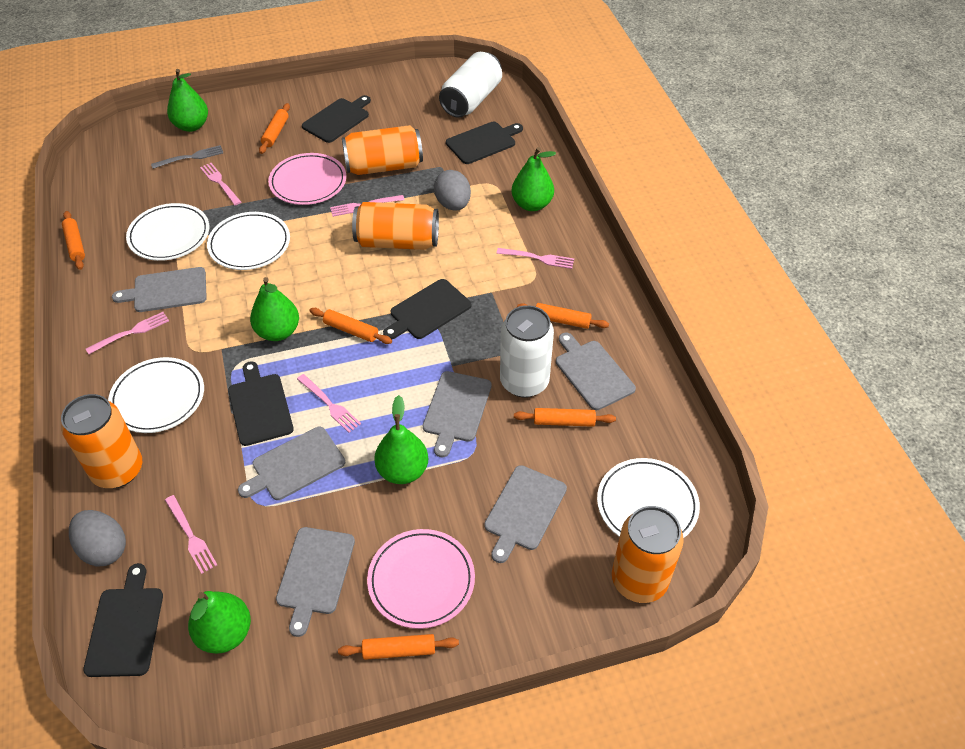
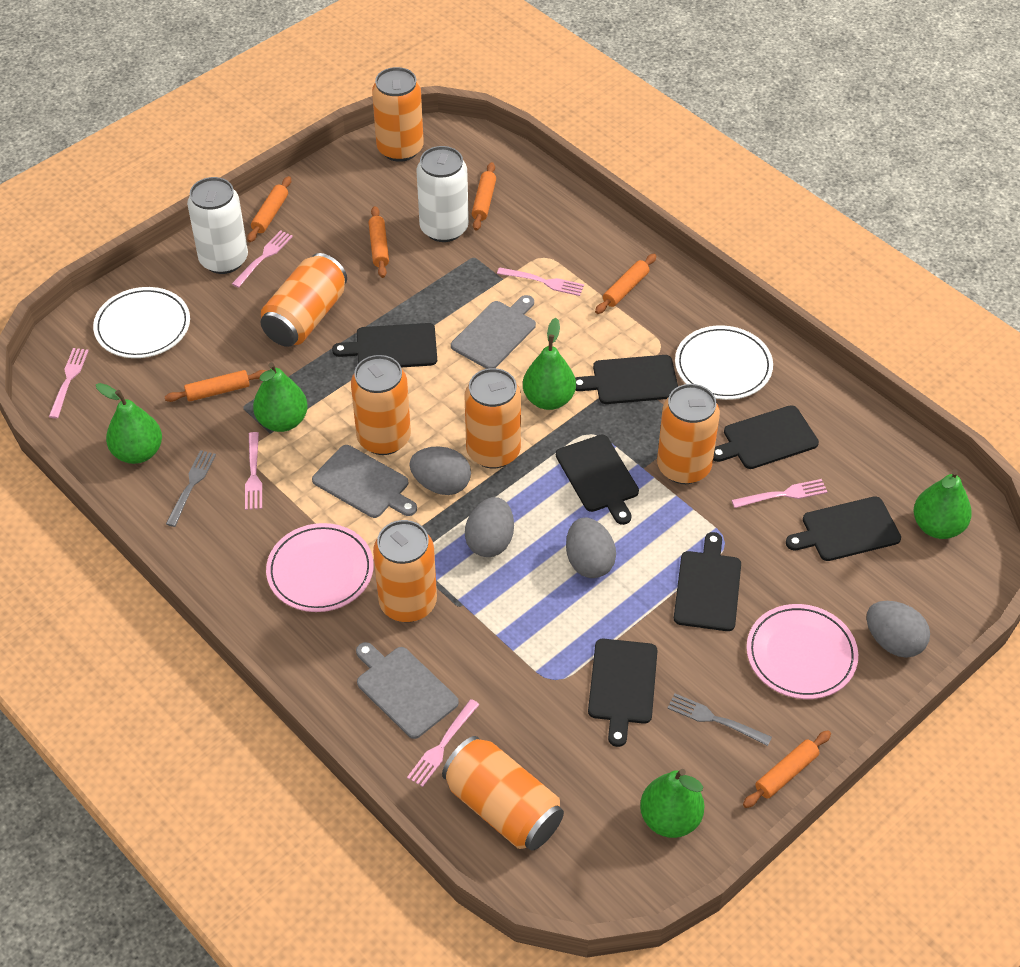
black cutting board: 5 -> 7
grey cutting board: 6 -> 3
grey egg: 2 -> 4
grey fork: 1 -> 2
orange can: 4 -> 7
white plate: 4 -> 2

